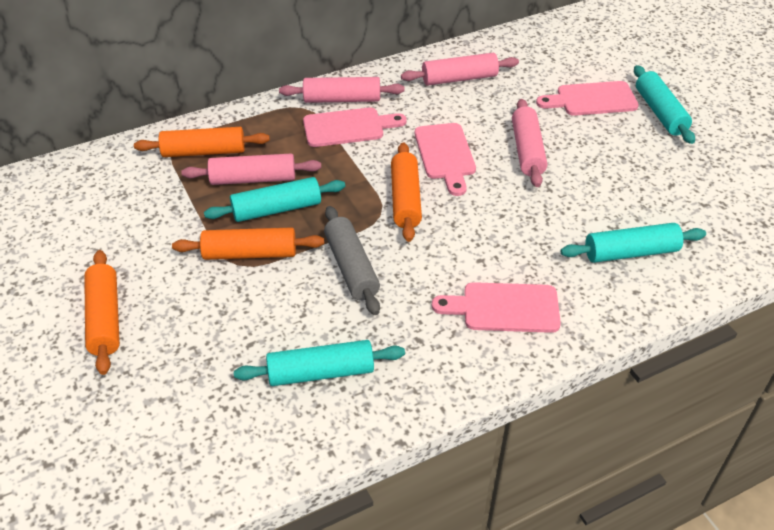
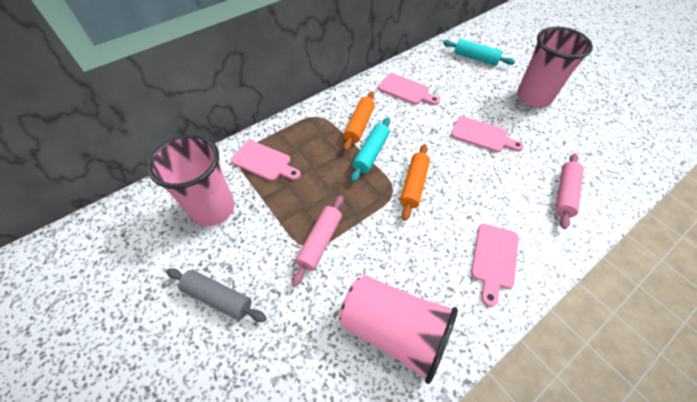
orange rolling pin: 4 -> 2
pink cup: 0 -> 3
pink rolling pin: 4 -> 2
turquoise rolling pin: 4 -> 2

